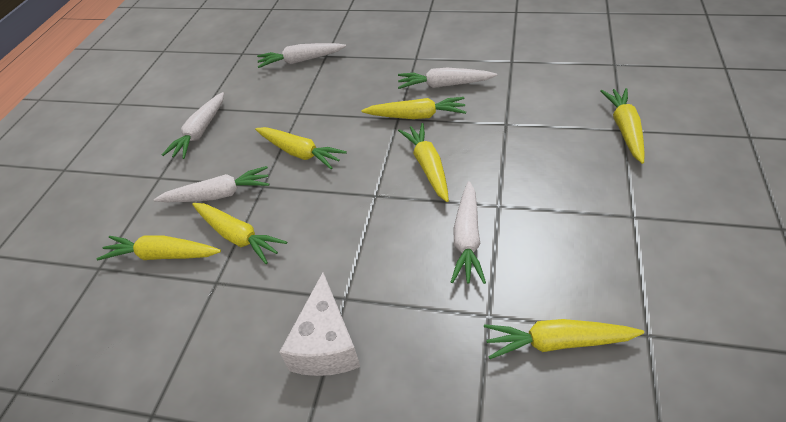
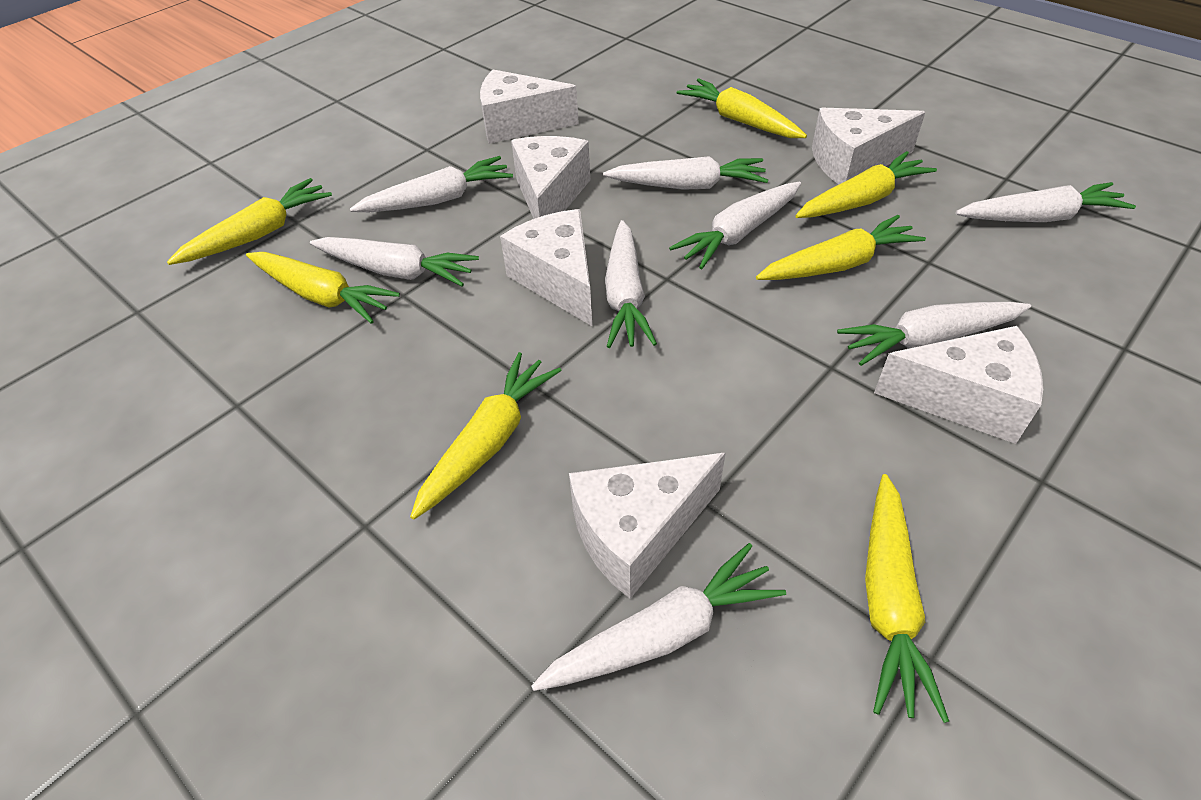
white carrot: 5 -> 8
white cheese: 1 -> 6

